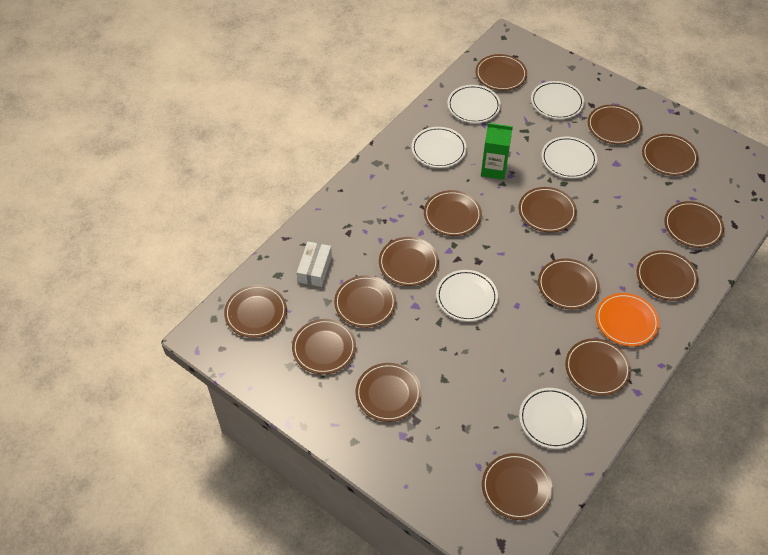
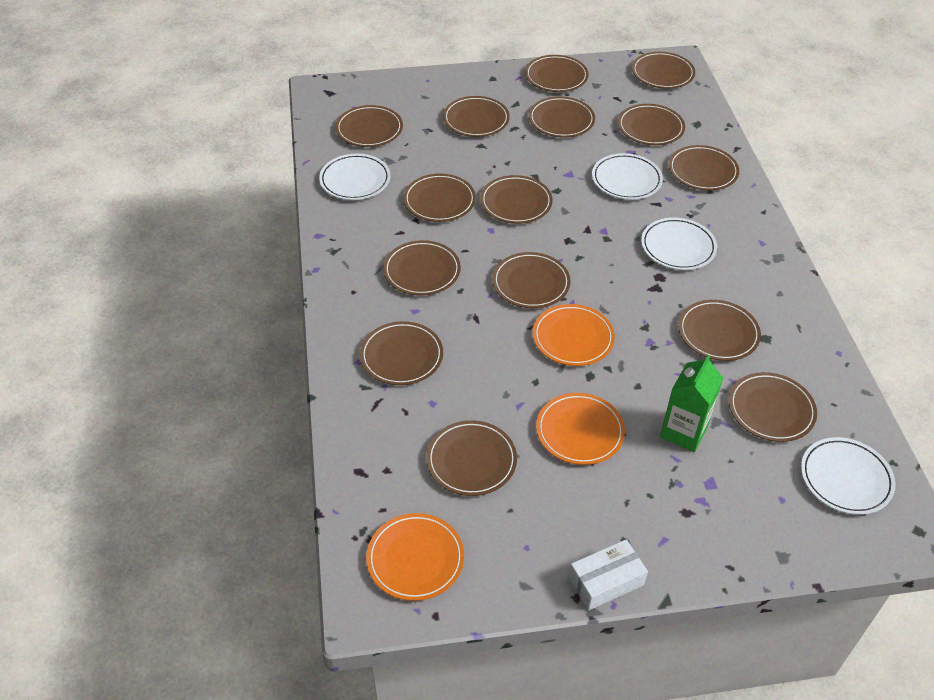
orange plate: 1 -> 3
white plate: 6 -> 4

